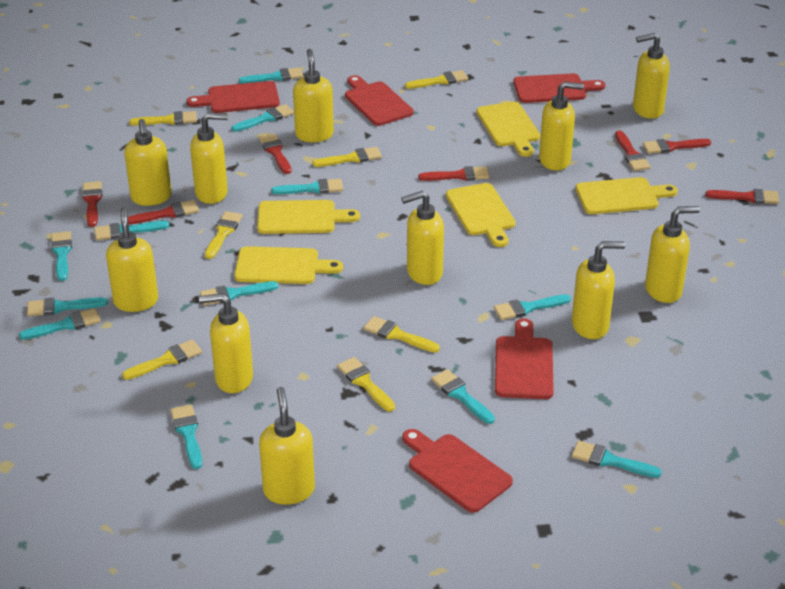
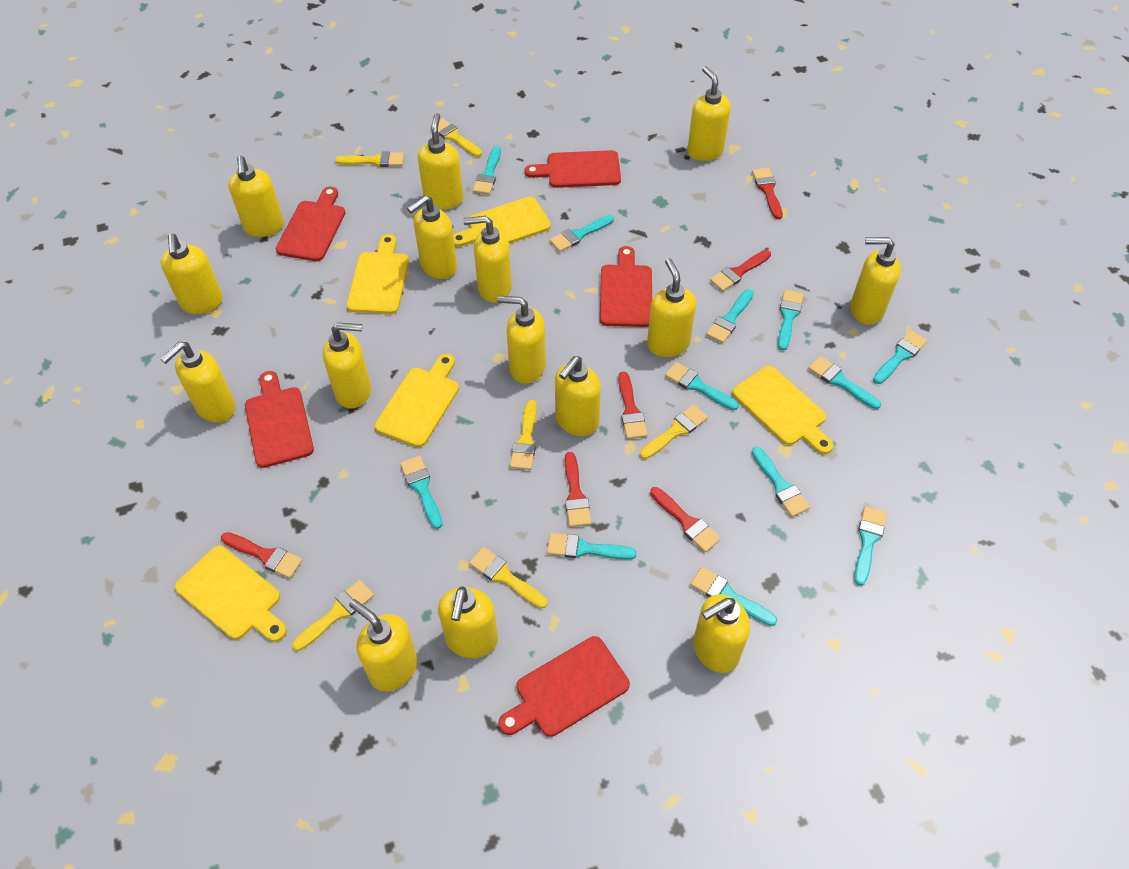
red brush: 7 -> 6
yellow brush: 7 -> 6
yellow soap dispenser: 11 -> 15

